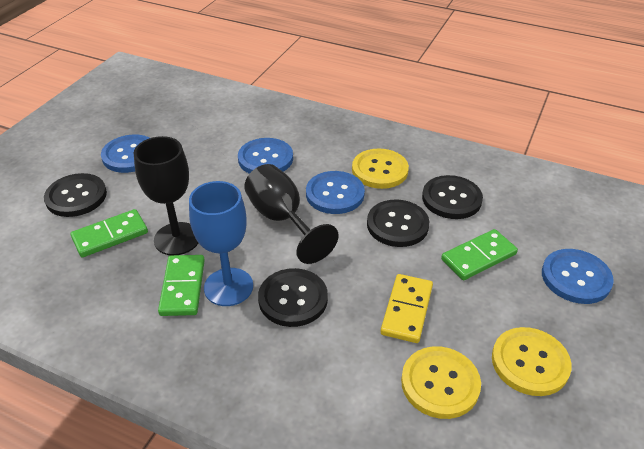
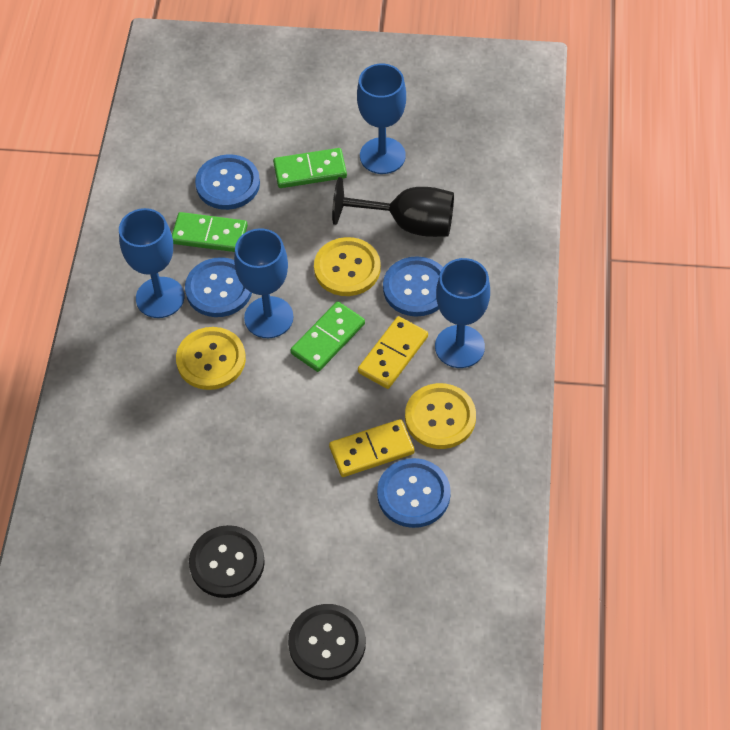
black button: 4 -> 2
black goblet: 2 -> 1
blue goblet: 1 -> 4
yellow domino: 1 -> 2

